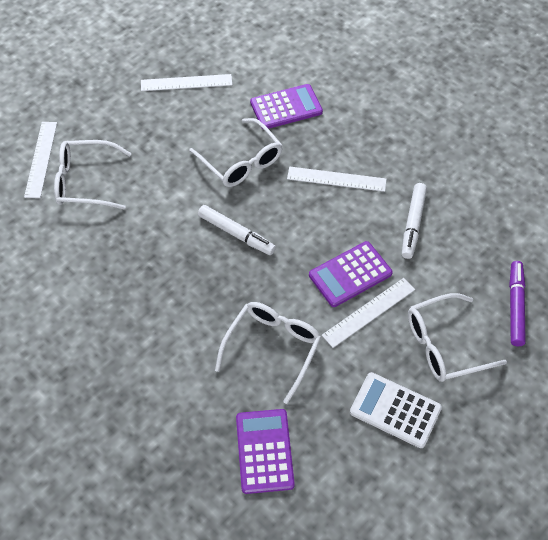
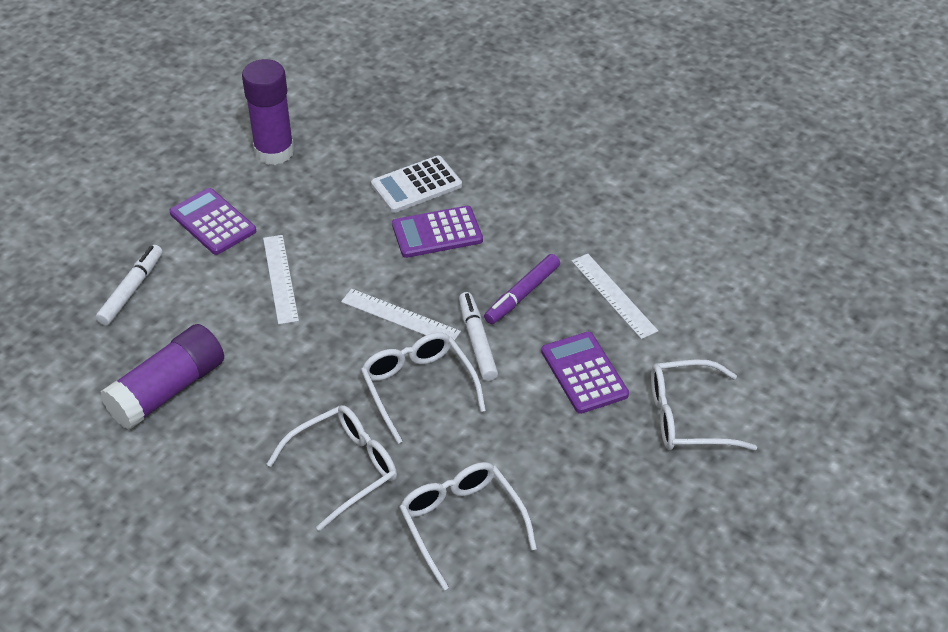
purple glue stick: 0 -> 2
white ruler: 4 -> 3

